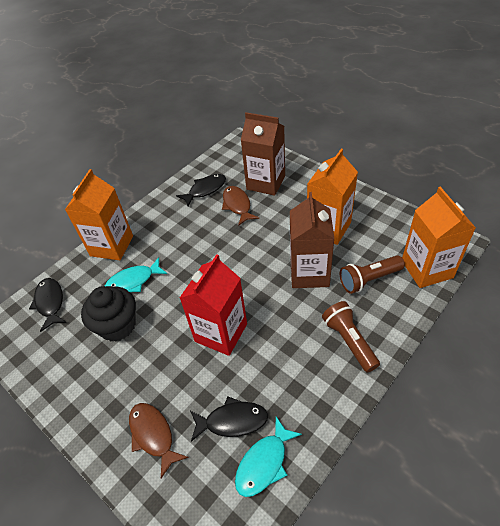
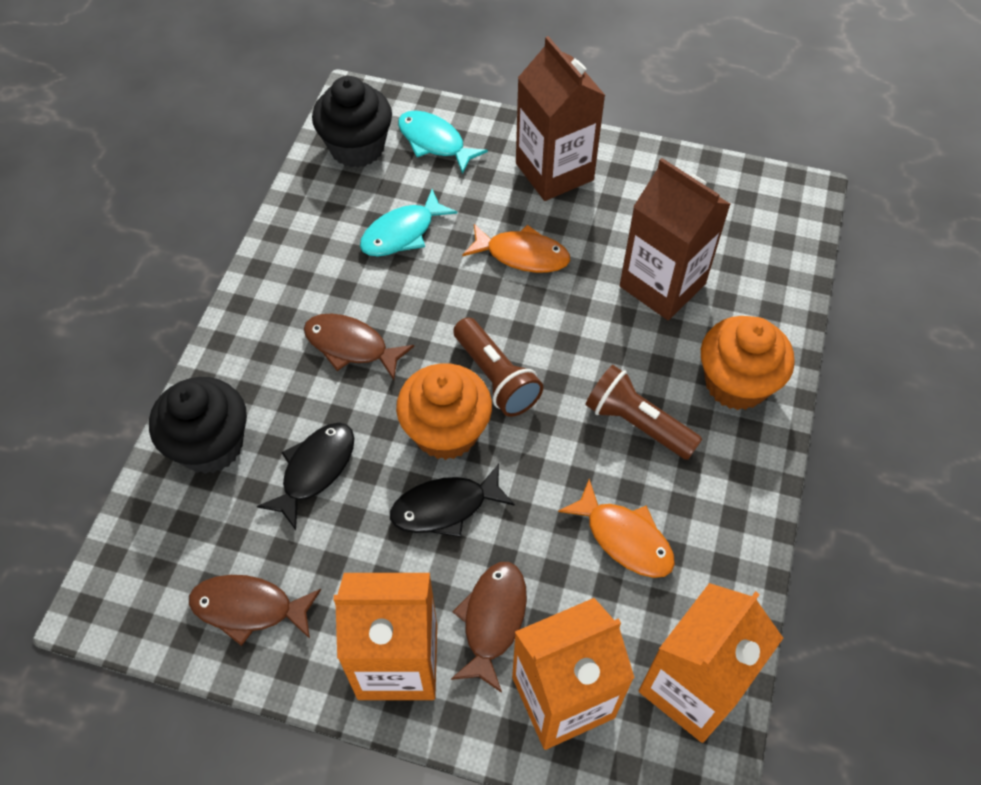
black cupcake: 1 -> 2
black fish: 3 -> 2
brown fish: 2 -> 3
orange cupcake: 0 -> 2
orange fish: 0 -> 2
red carton: 1 -> 0

